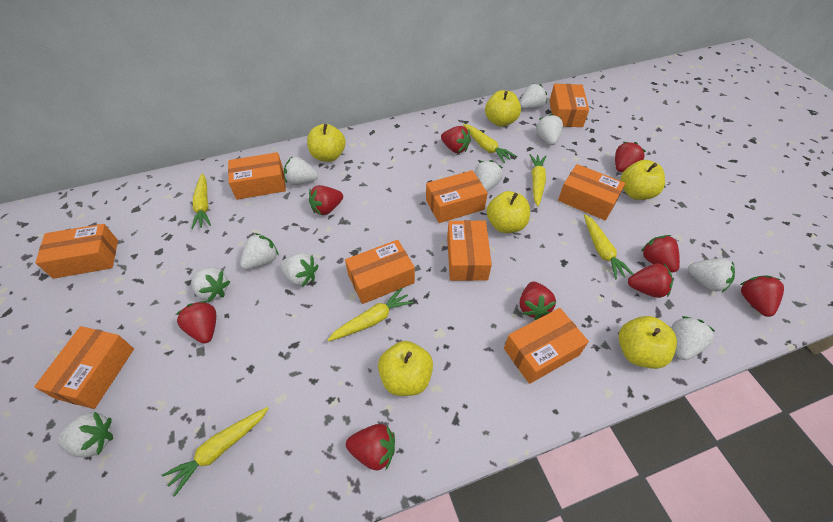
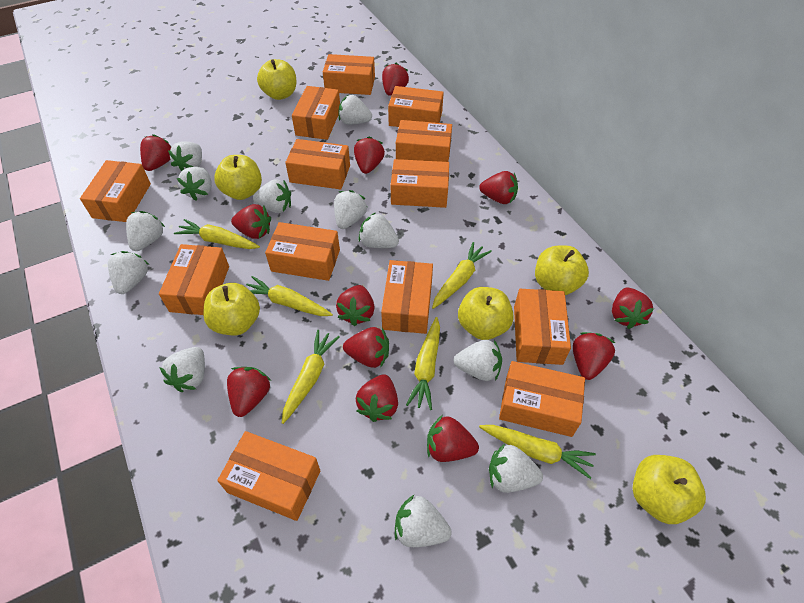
orange box: 9 -> 13
red strawberry: 9 -> 12
white strawberry: 10 -> 12

